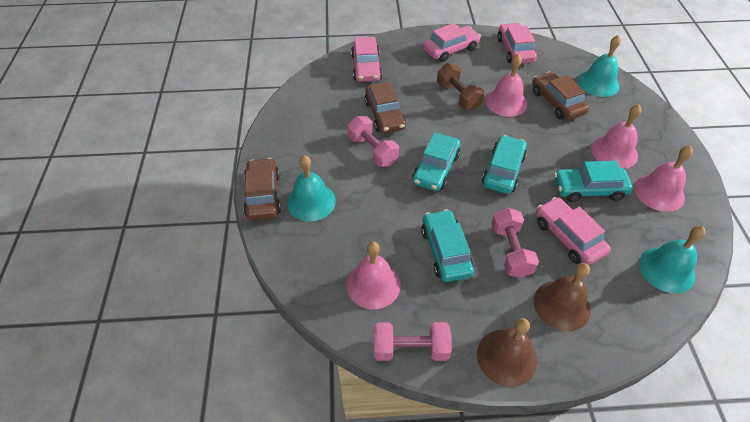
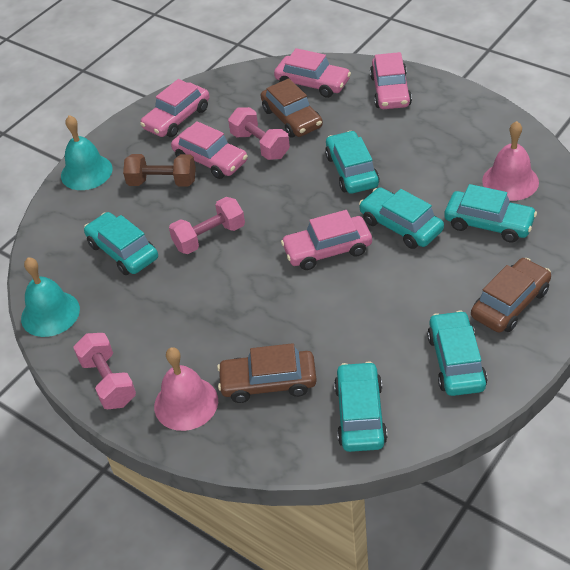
brown bell: 2 -> 0
pink bell: 4 -> 2
pink car: 4 -> 5
turquoise bell: 3 -> 2
turquoise car: 4 -> 6

